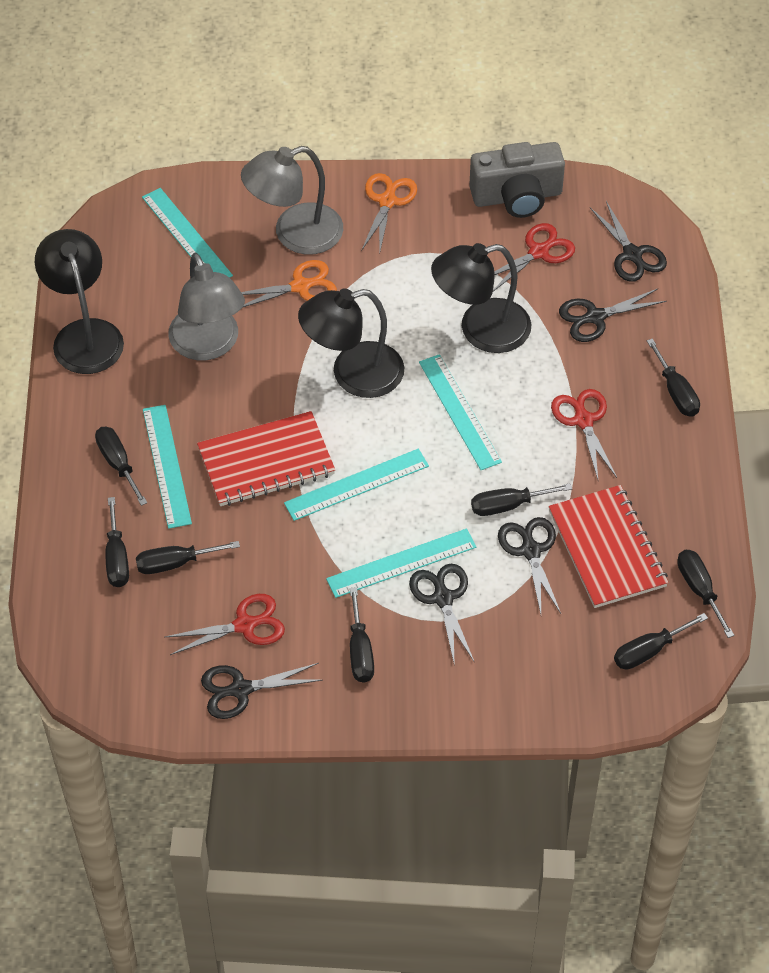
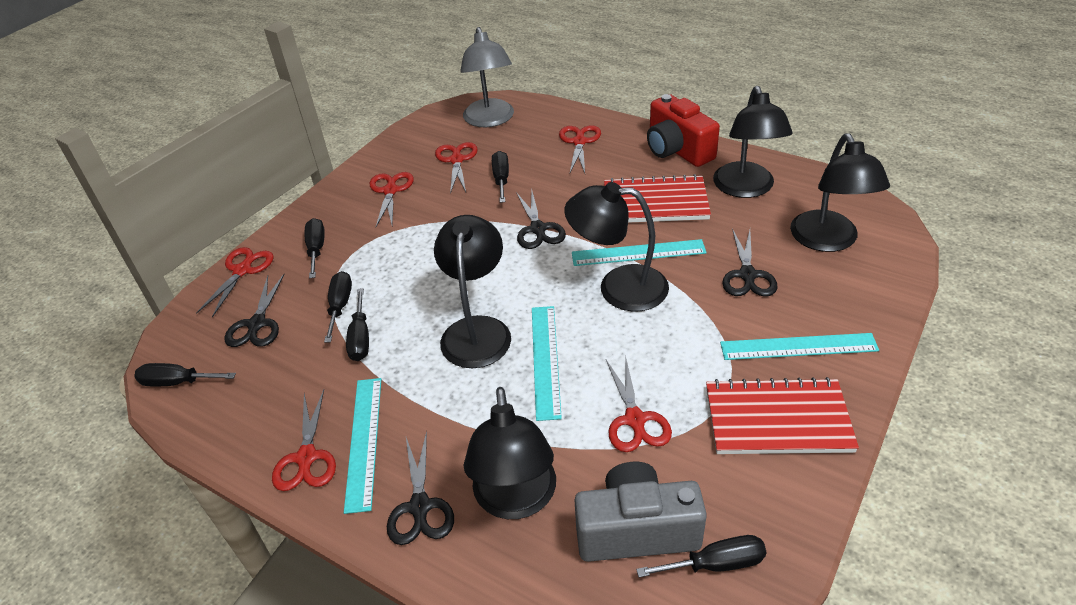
black lamp: 3 -> 5
black scissors: 5 -> 4
black screwdriver: 8 -> 6
grey lamp: 2 -> 1
orange scissors: 2 -> 0
red camera: 0 -> 1
red scissors: 3 -> 6
turquoise ruler: 5 -> 4

